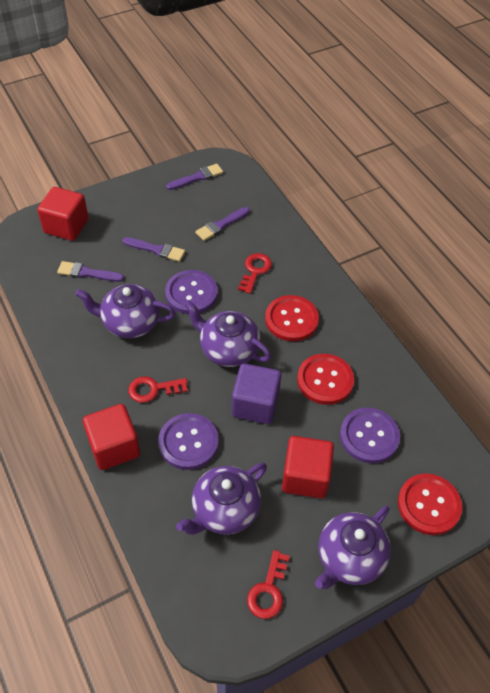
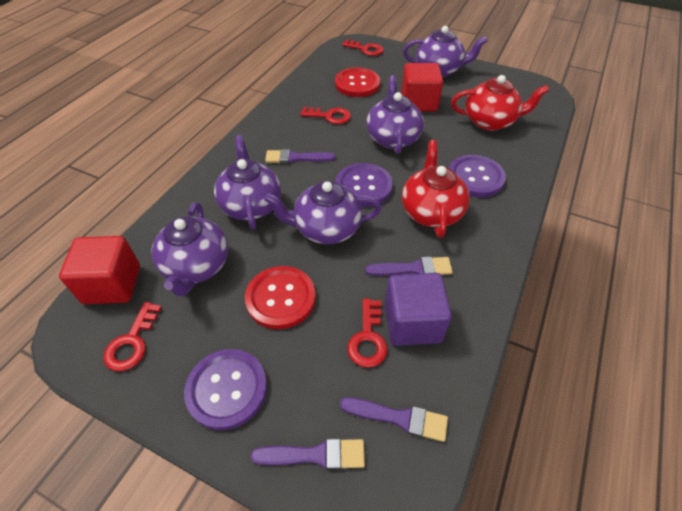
purple teapot: 4 -> 5
red button: 3 -> 2
red cube: 3 -> 2
red key: 3 -> 4
red teapot: 0 -> 2

